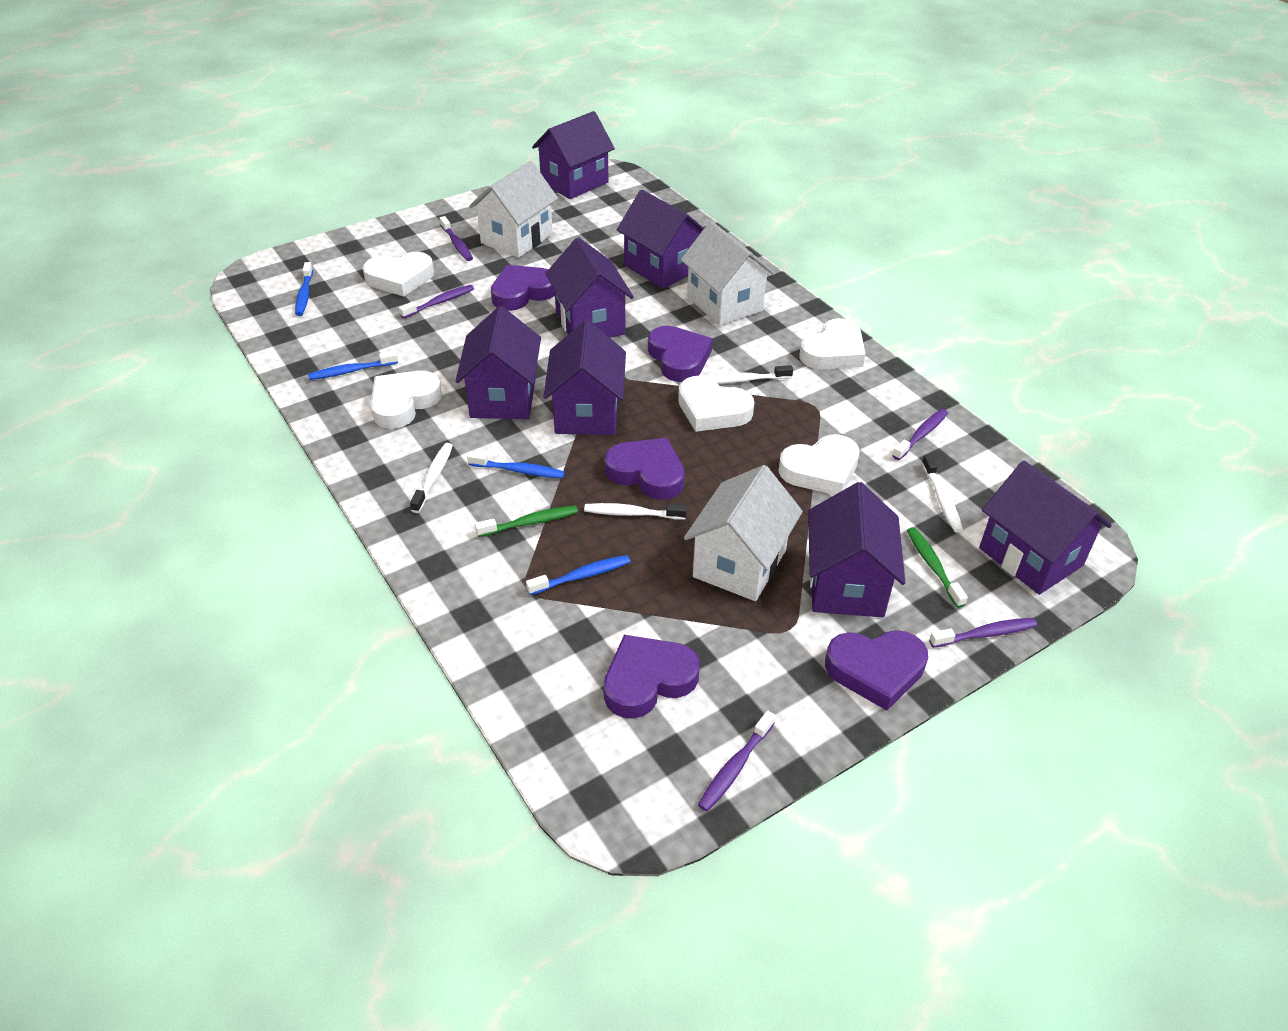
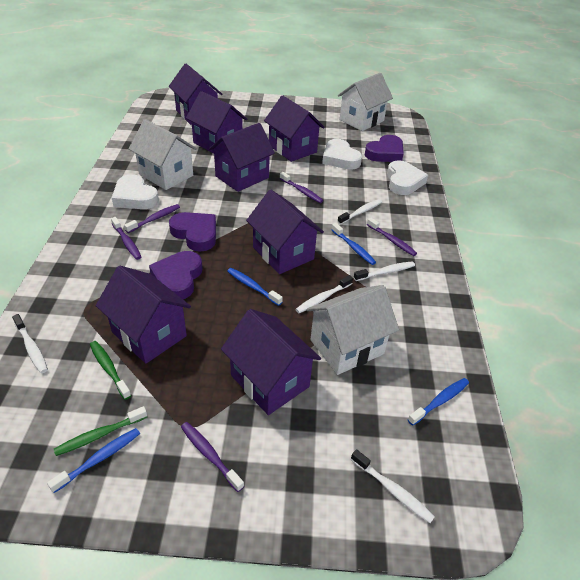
purple heart: 5 -> 3
white heart: 5 -> 3
white toothbrush: 4 -> 5

